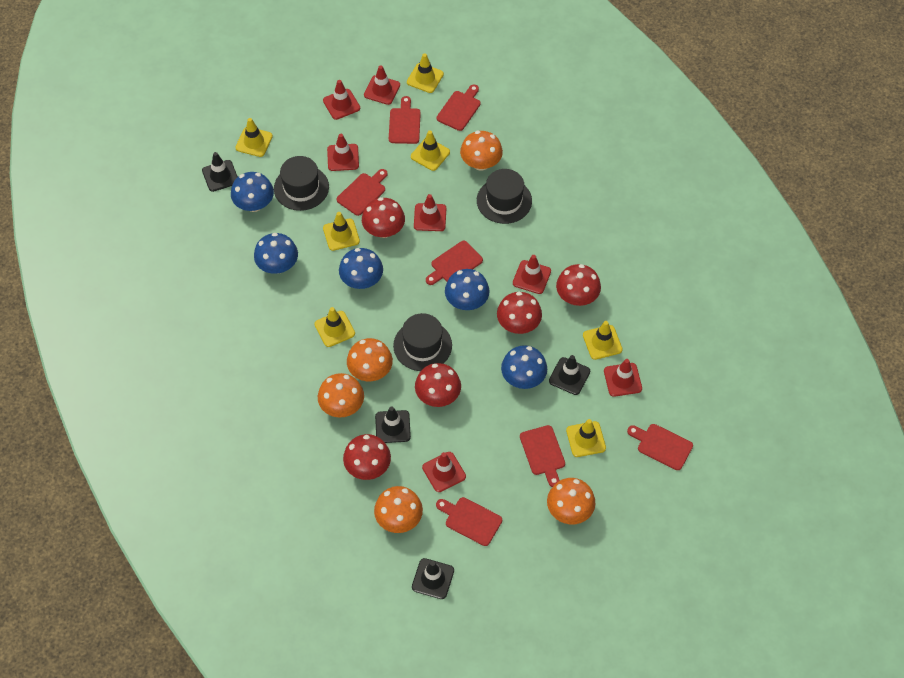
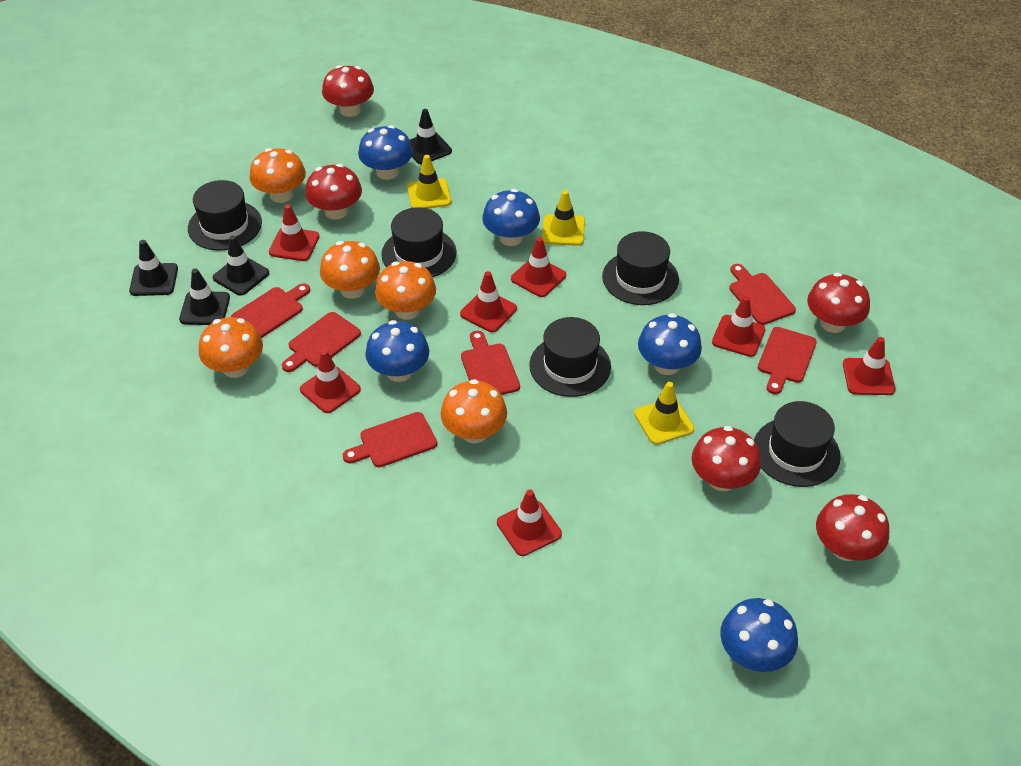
black hat: 3 -> 5
red cutting board: 7 -> 6
yellow traffic cone: 7 -> 3

